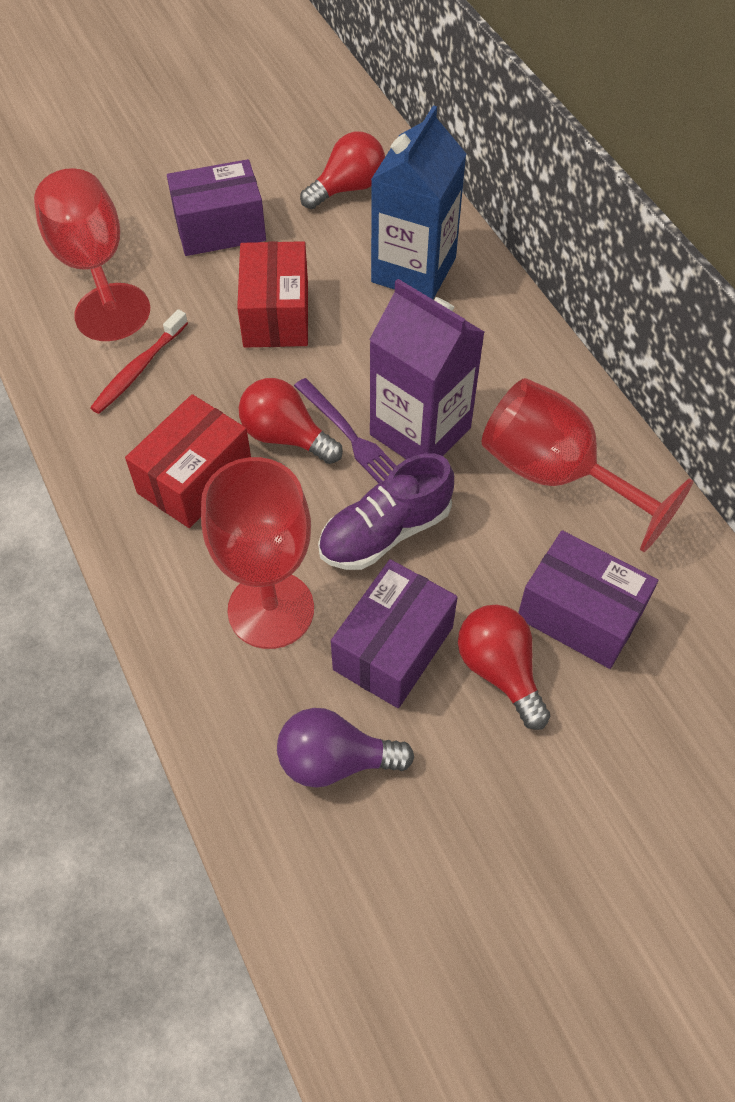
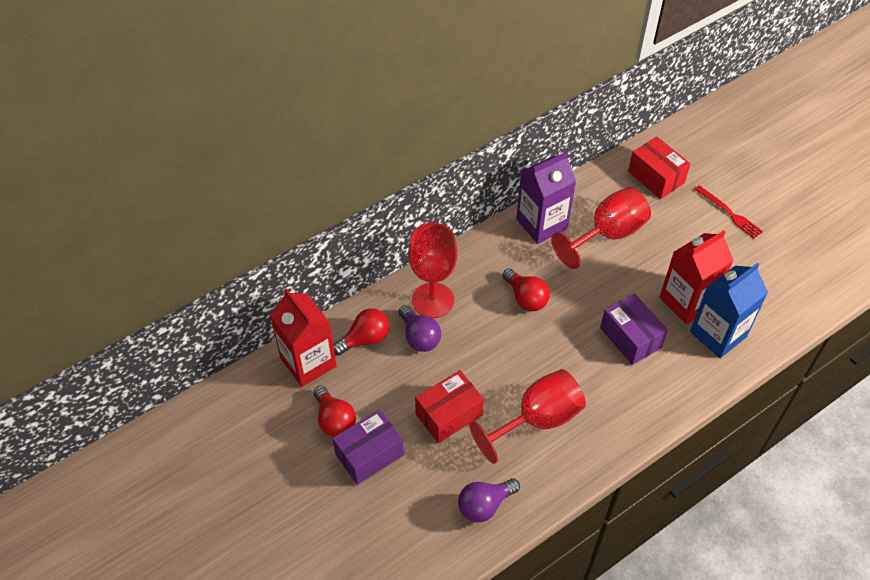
purple box: 3 -> 2
purple fork: 1 -> 0
purple light bulb: 1 -> 2
purple shoe: 1 -> 0
red carton: 0 -> 2
red fork: 0 -> 1
red toothbrush: 1 -> 0

